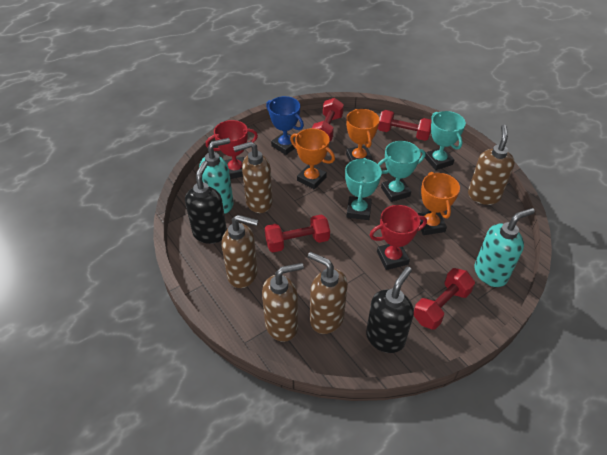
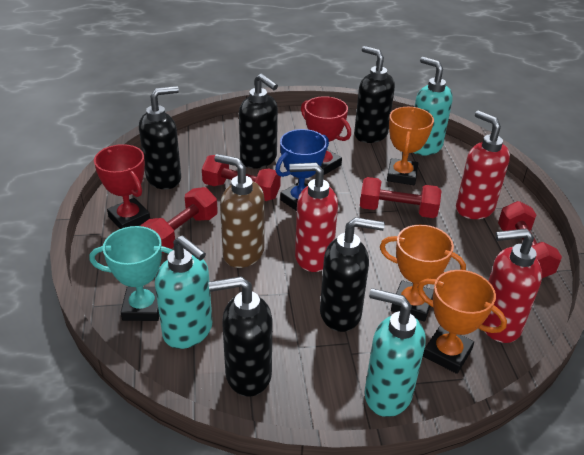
black soap dispenser: 2 -> 5
brown soap dispenser: 5 -> 1
red soap dispenser: 0 -> 3
turquoise soap dispenser: 2 -> 3
turquoise trophy: 3 -> 1

